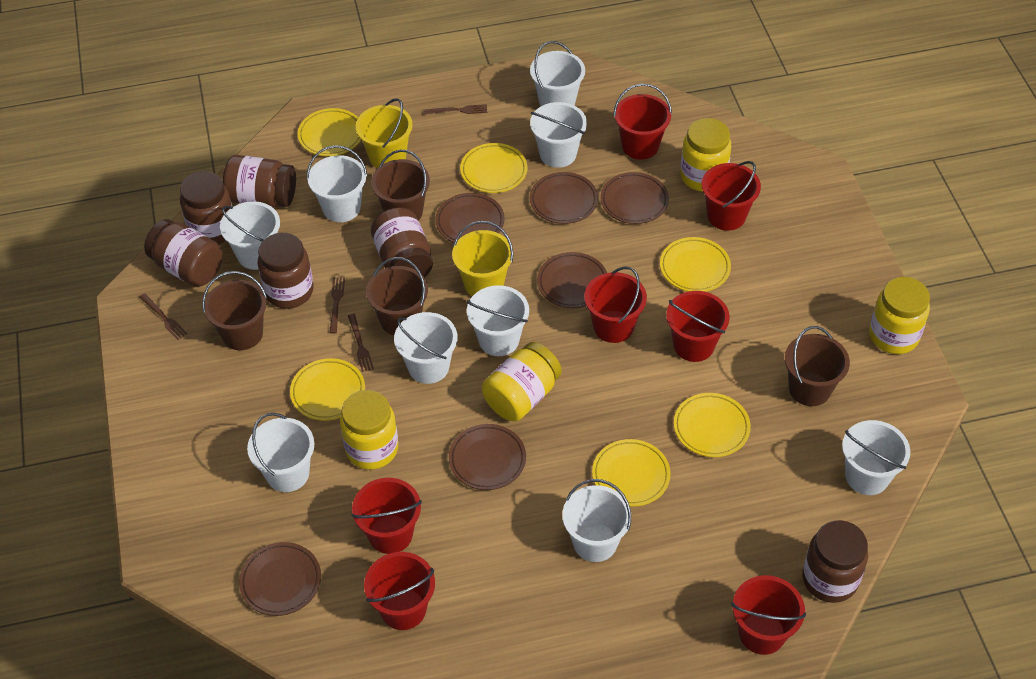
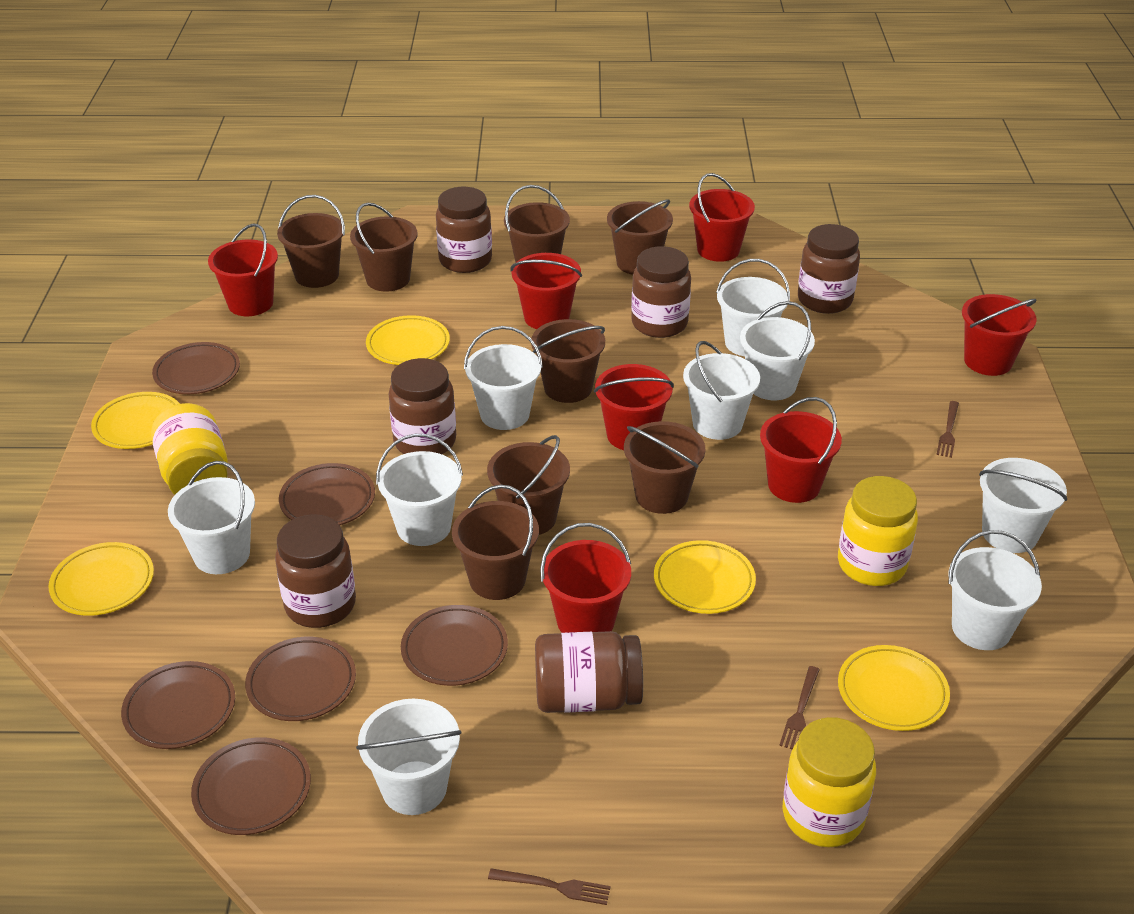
brown bucket: 4 -> 8
brown fork: 4 -> 3
yellow bucket: 2 -> 0
yellow jar: 4 -> 3
yellow plate: 6 -> 5

